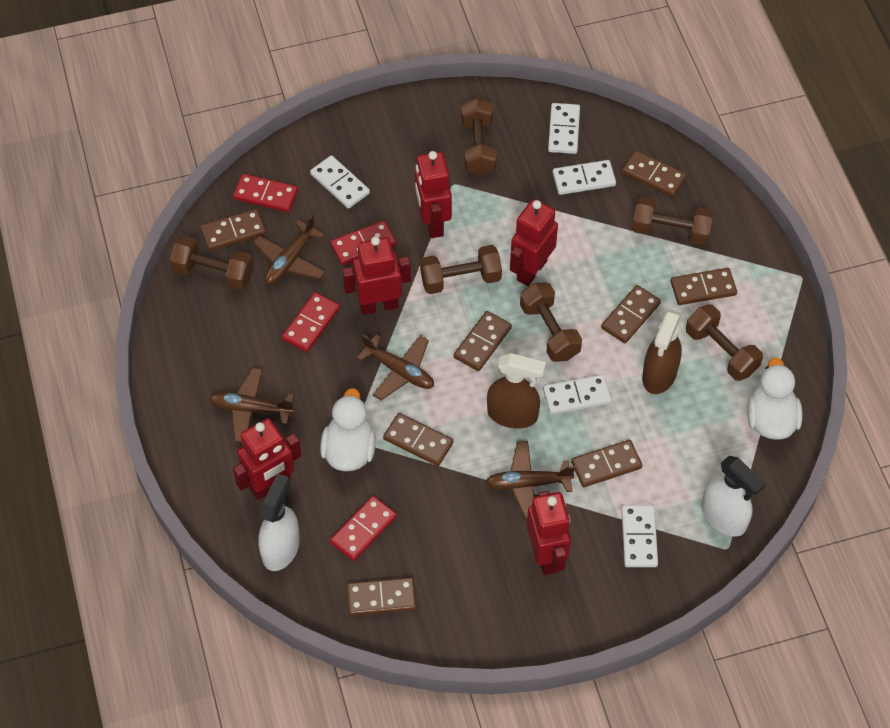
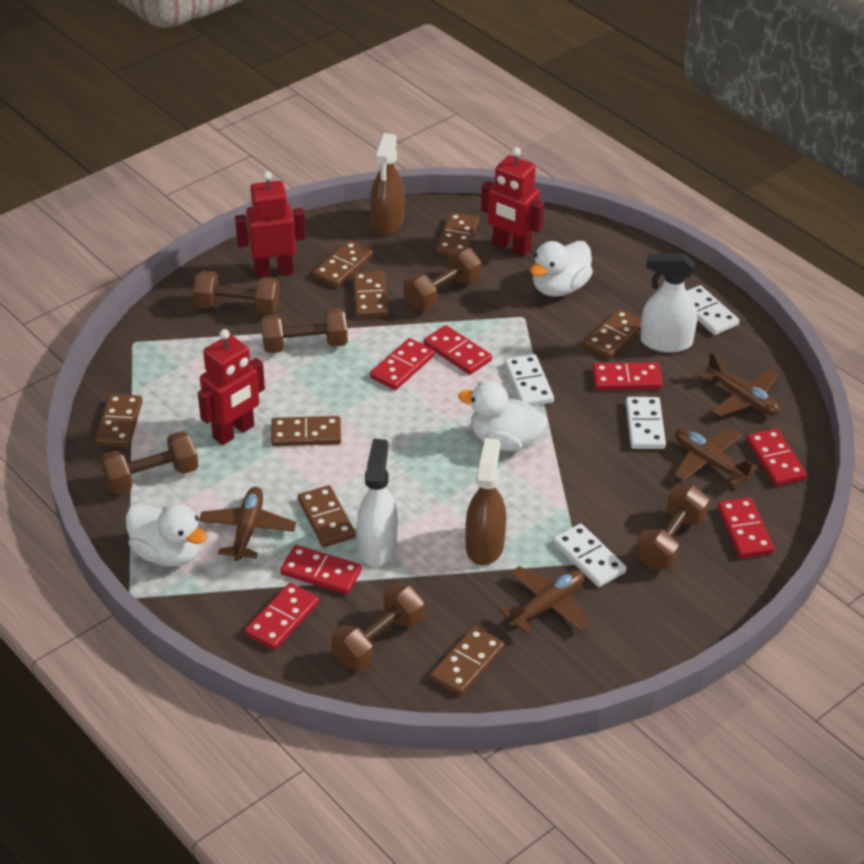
red domino: 4 -> 7
red robot: 5 -> 3
white domino: 5 -> 4
white duck: 2 -> 3

